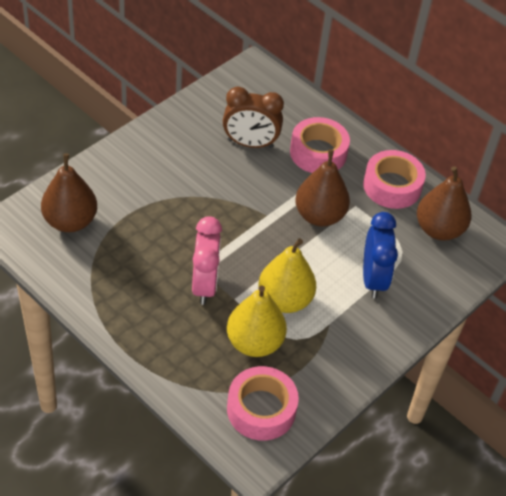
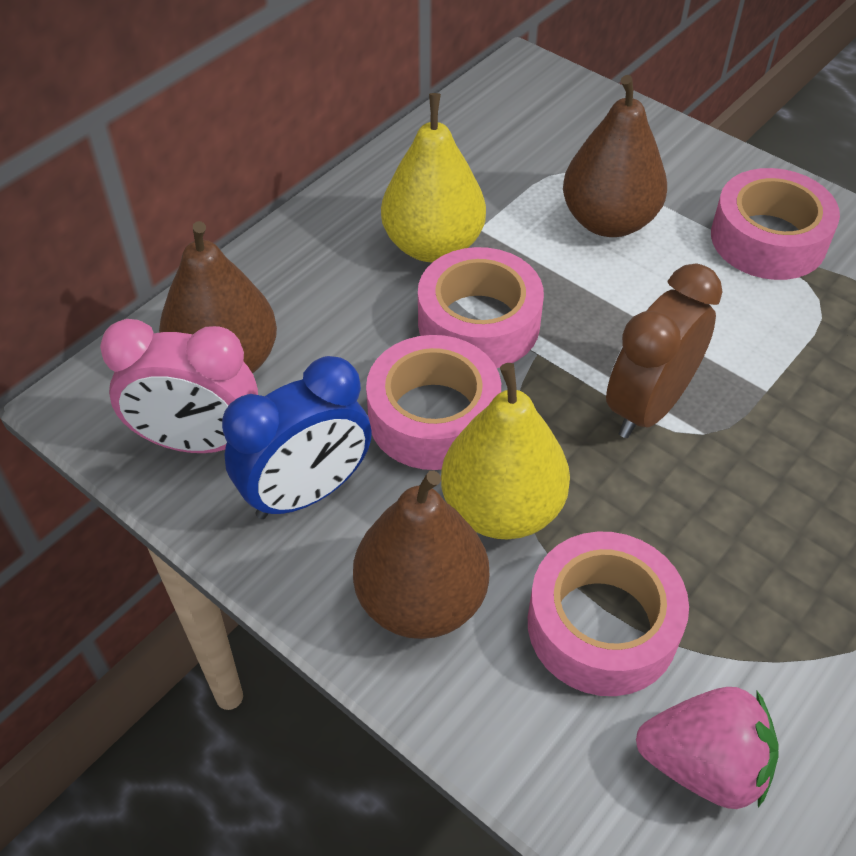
pink strawberry: 0 -> 1
pink tape: 3 -> 4

